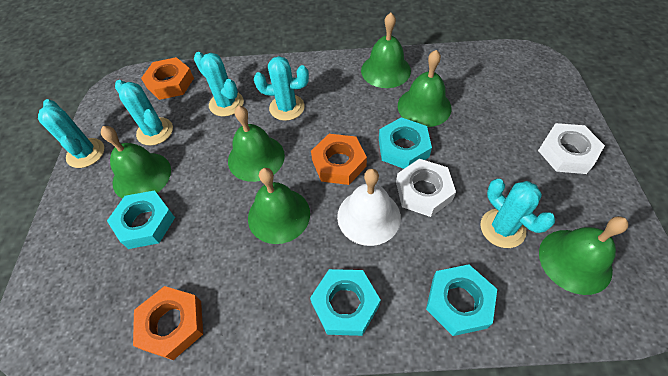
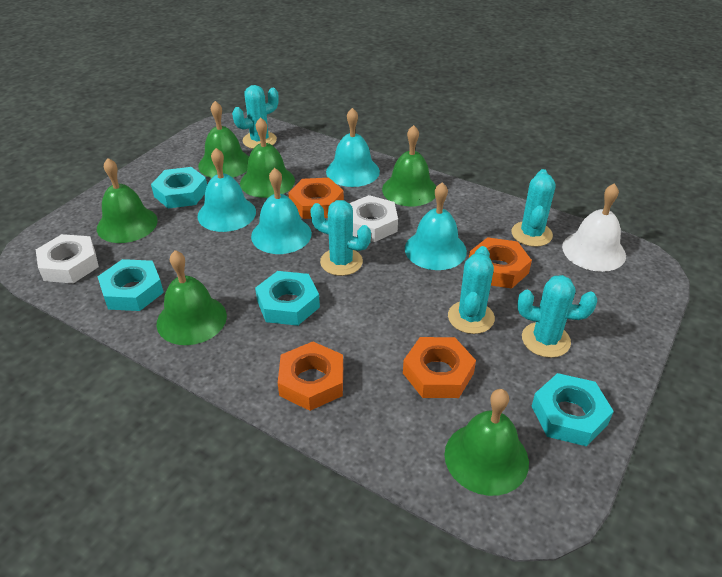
orange nut: 3 -> 4
turquoise bell: 0 -> 4

